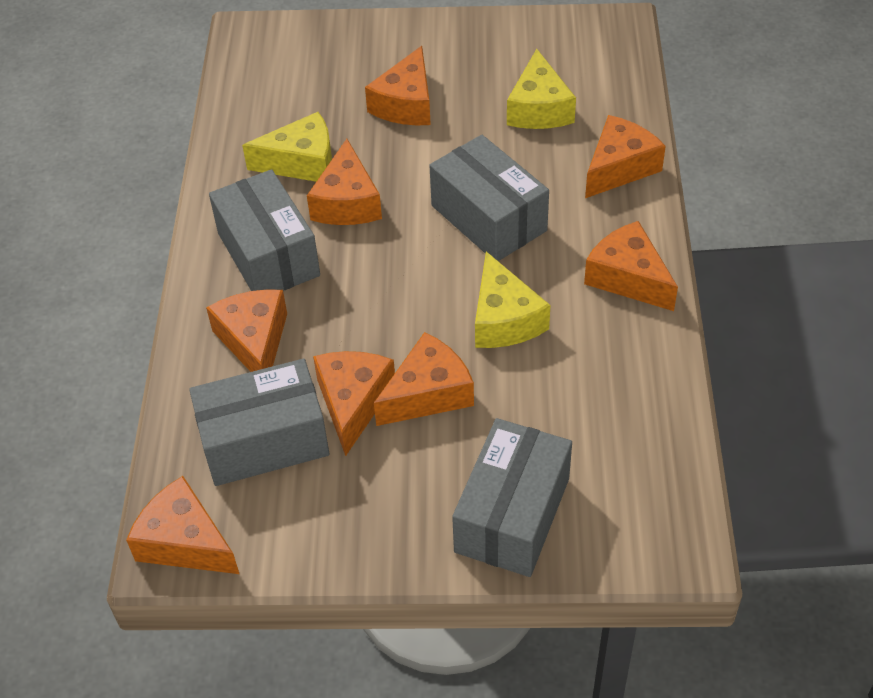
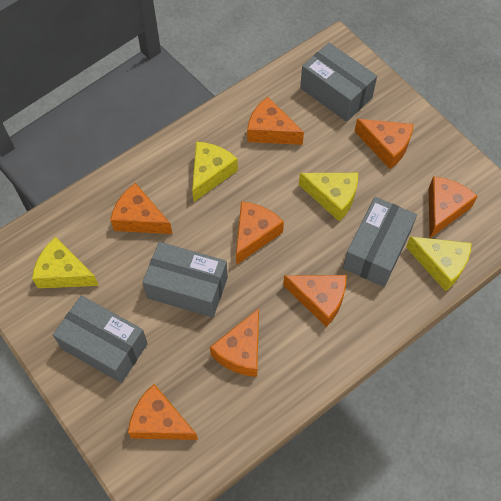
yellow cheese: 3 -> 4

